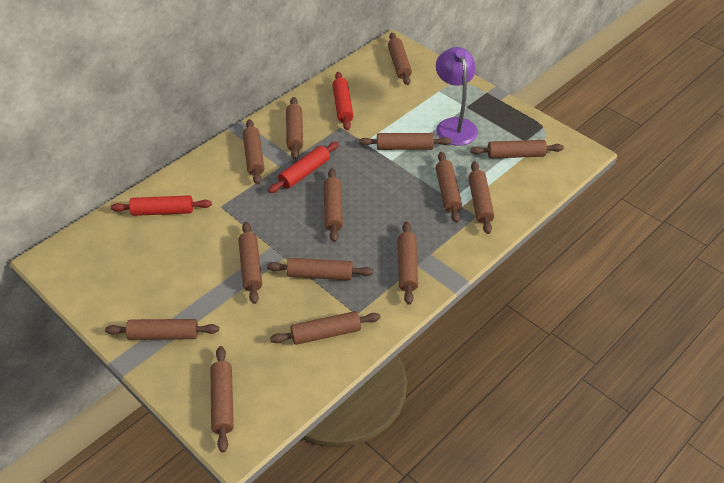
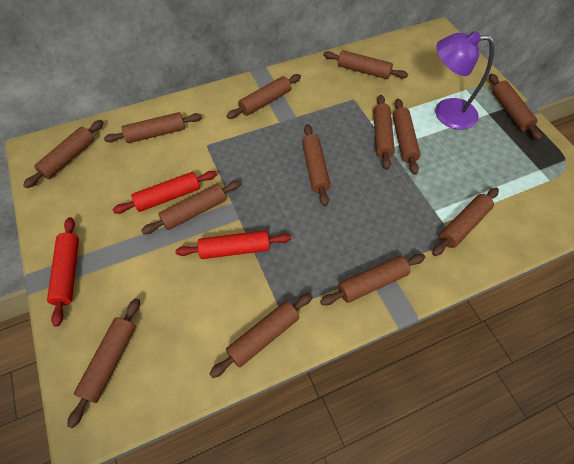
brown rolling pin: 14 -> 13

